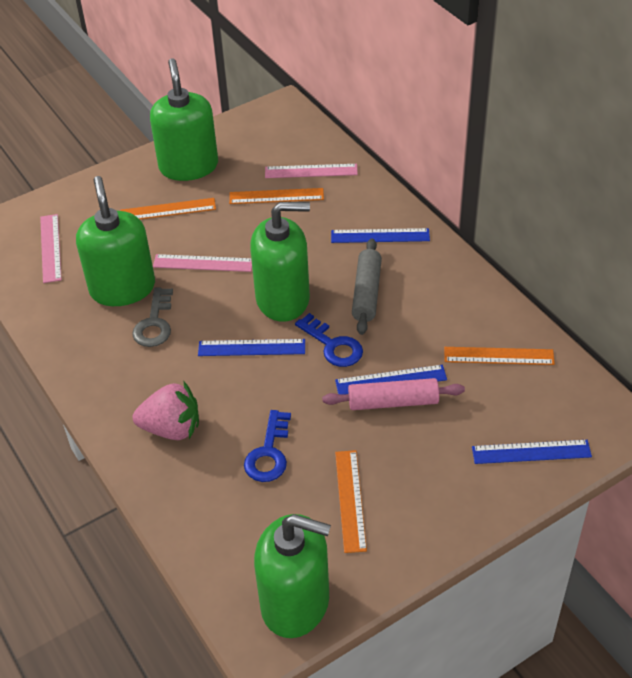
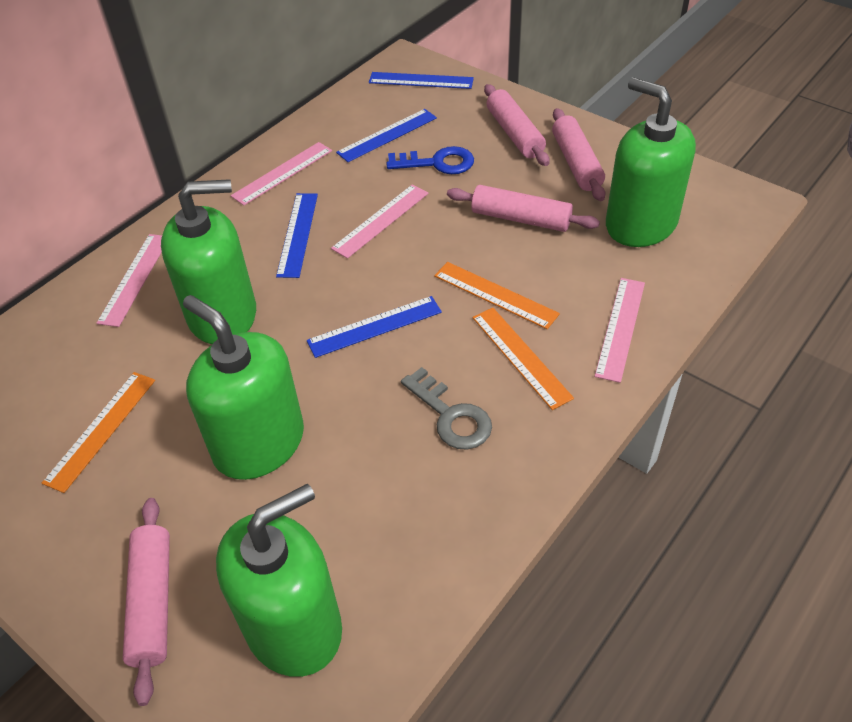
blue key: 2 -> 1
grey rolling pin: 1 -> 0
orange ruler: 4 -> 3
pink rolling pin: 1 -> 4
pink ruler: 3 -> 4
pink strawberry: 1 -> 0

